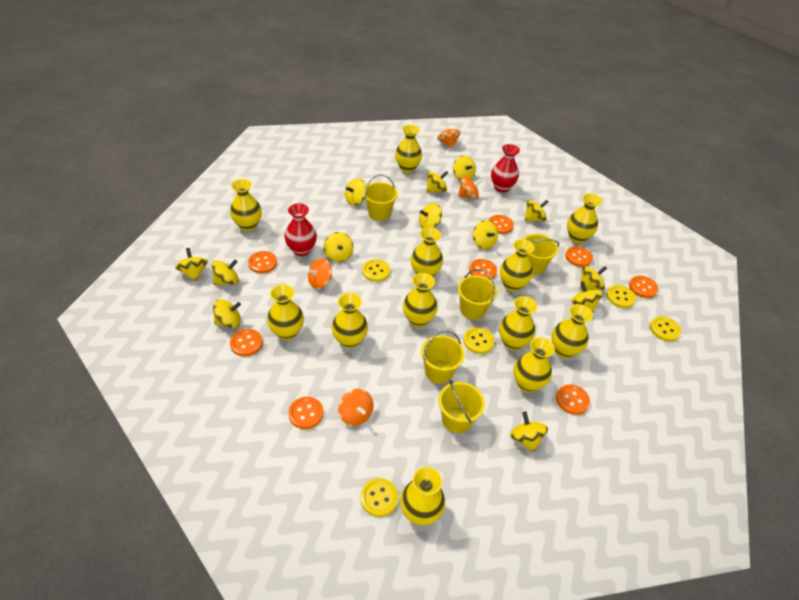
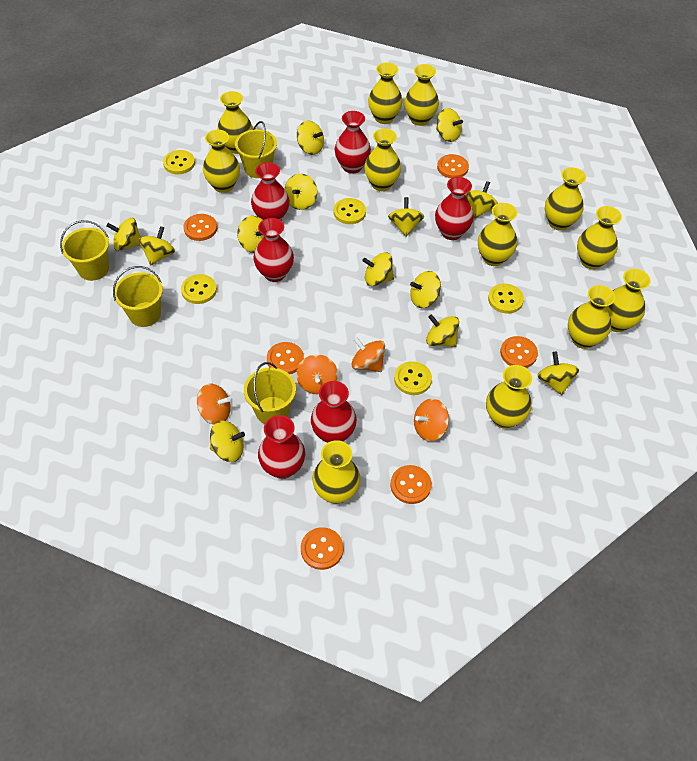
orange button: 8 -> 6
red vase: 2 -> 6
yellow bucket: 5 -> 4

